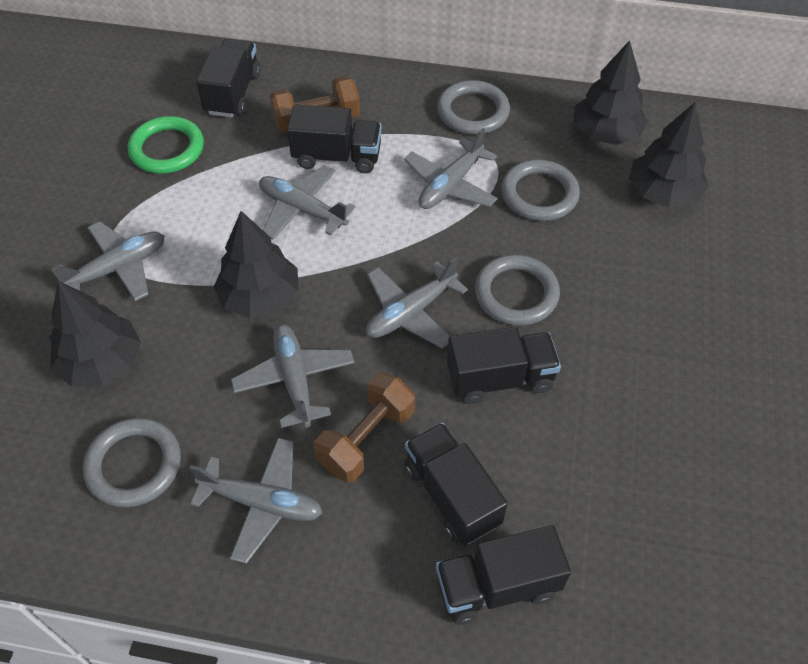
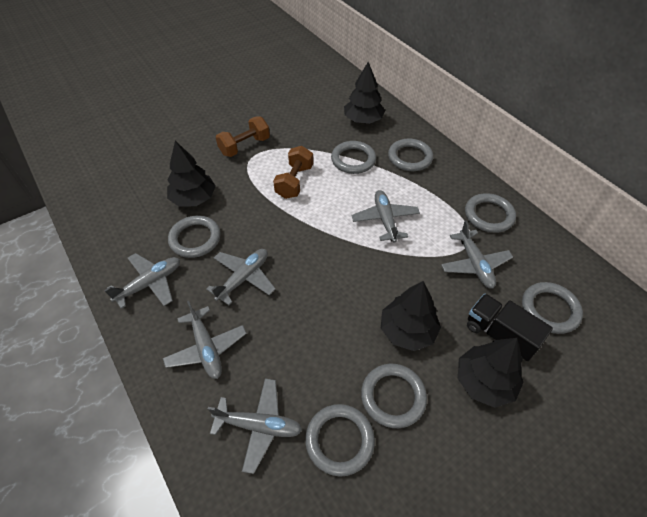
black truck: 5 -> 1
green ring: 1 -> 0
grey ring: 4 -> 7

